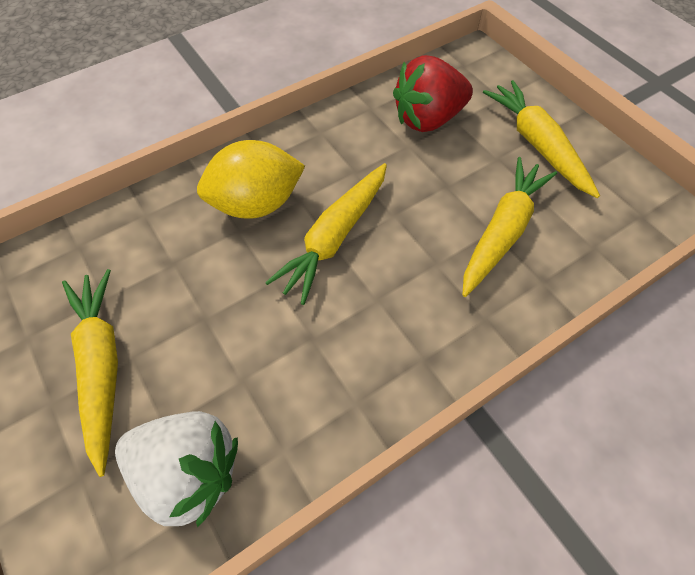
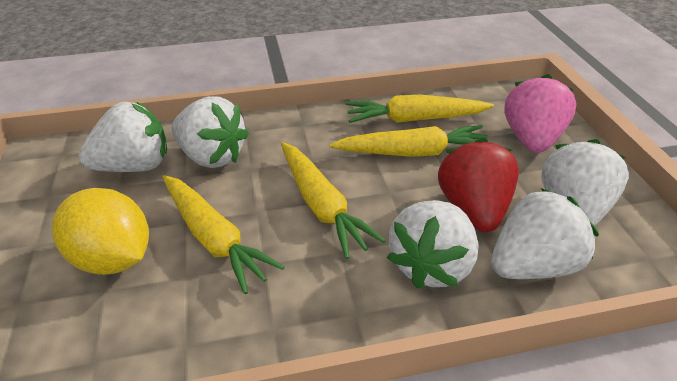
pink strawberry: 0 -> 1
white strawberry: 1 -> 5

